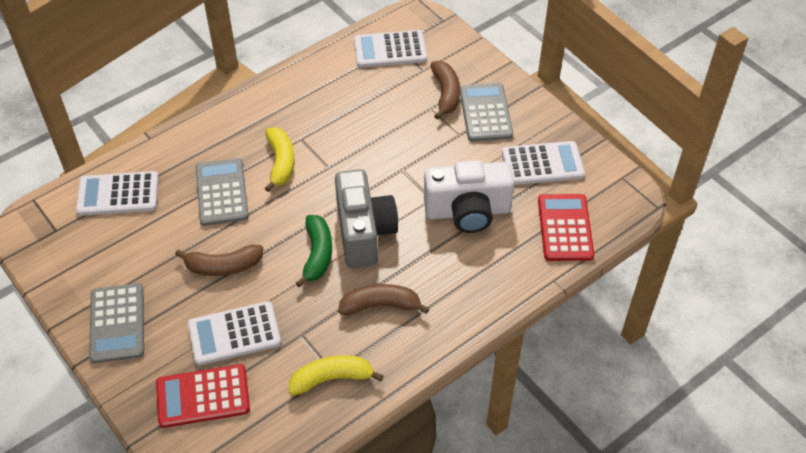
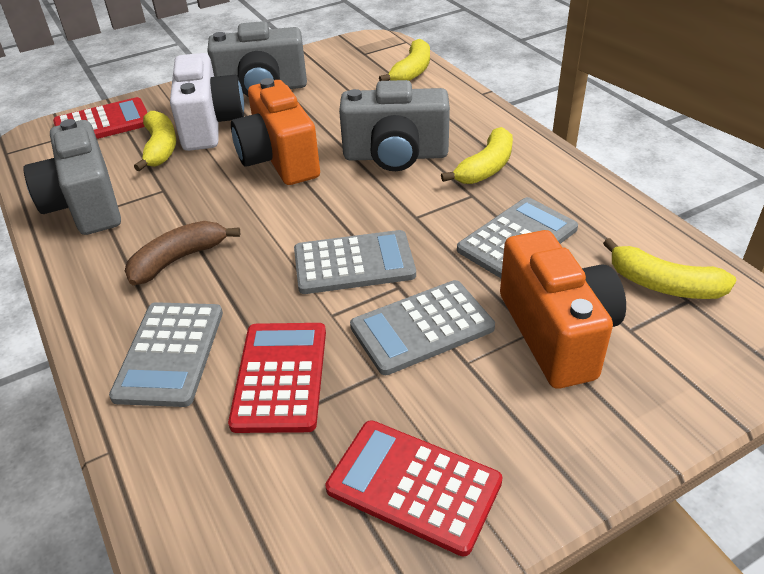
brown banana: 3 -> 1
green banana: 1 -> 0
grey calculator: 3 -> 4
grey camera: 1 -> 3
orange camera: 0 -> 2
red calculator: 2 -> 3
white calculator: 4 -> 0
yellow banana: 2 -> 4

